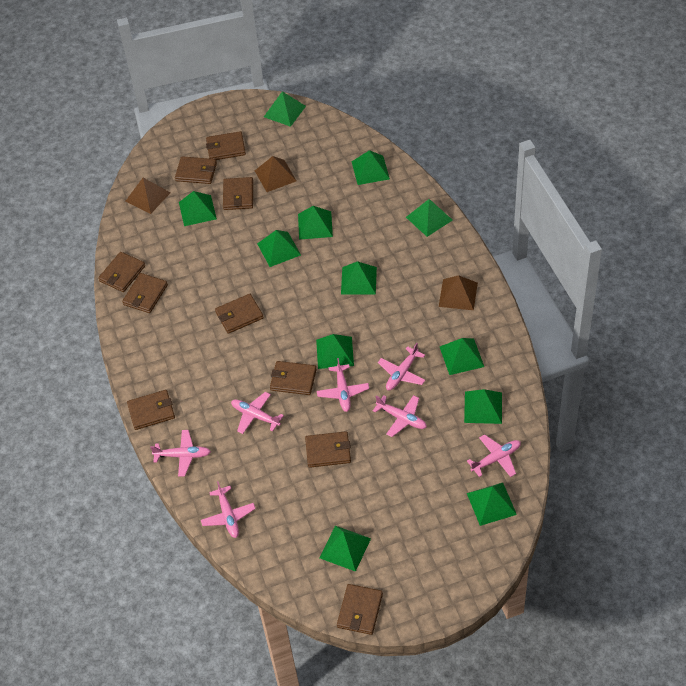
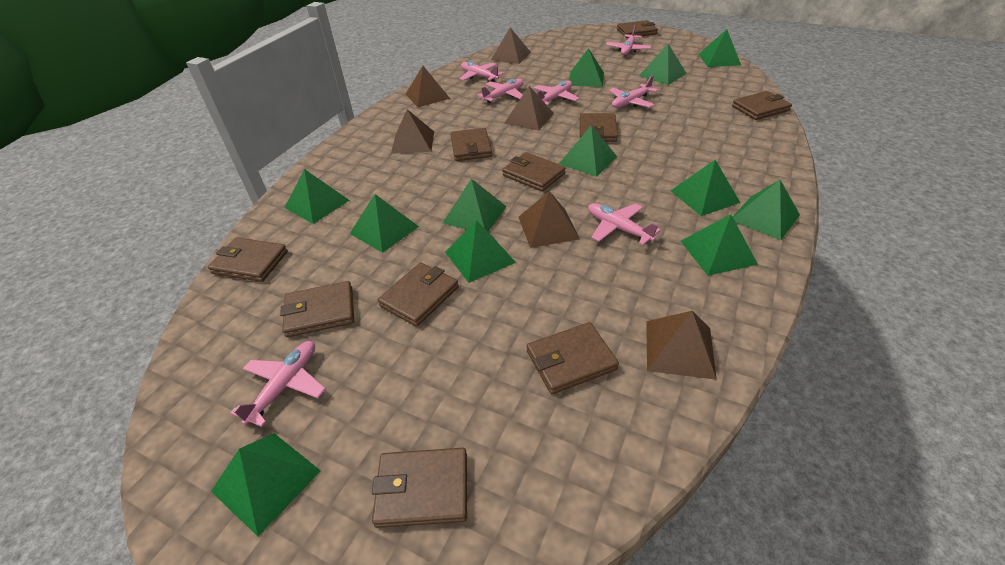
brown pyramid: 3 -> 6

